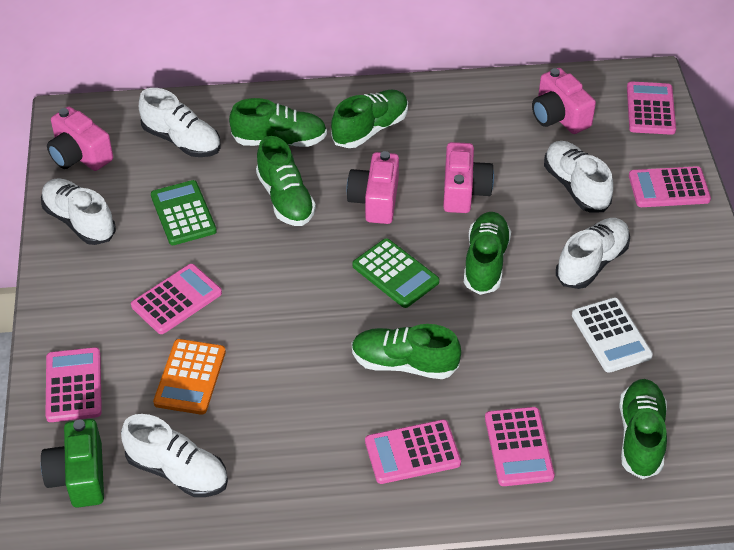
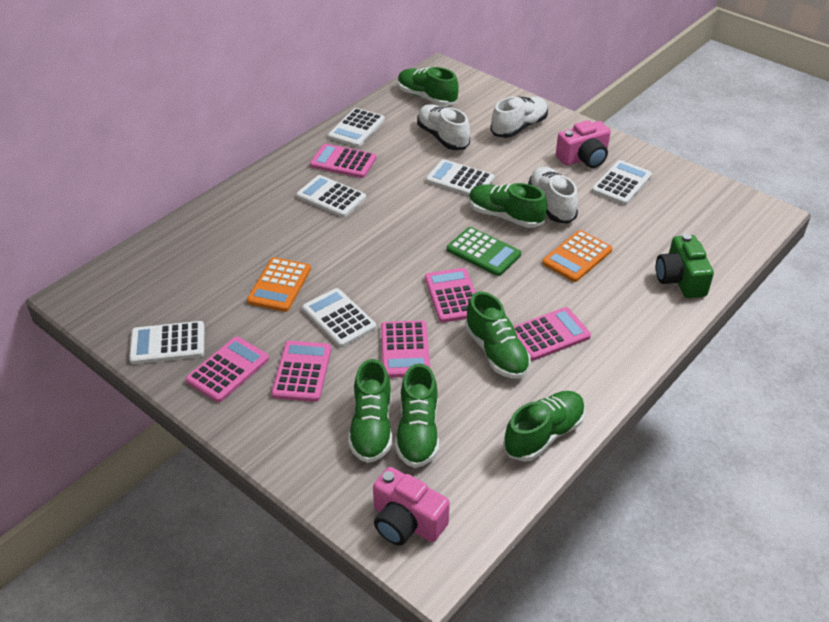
green calculator: 2 -> 1
orange calculator: 1 -> 2
pink camera: 4 -> 2
white calculator: 1 -> 6
white shoe: 5 -> 3

